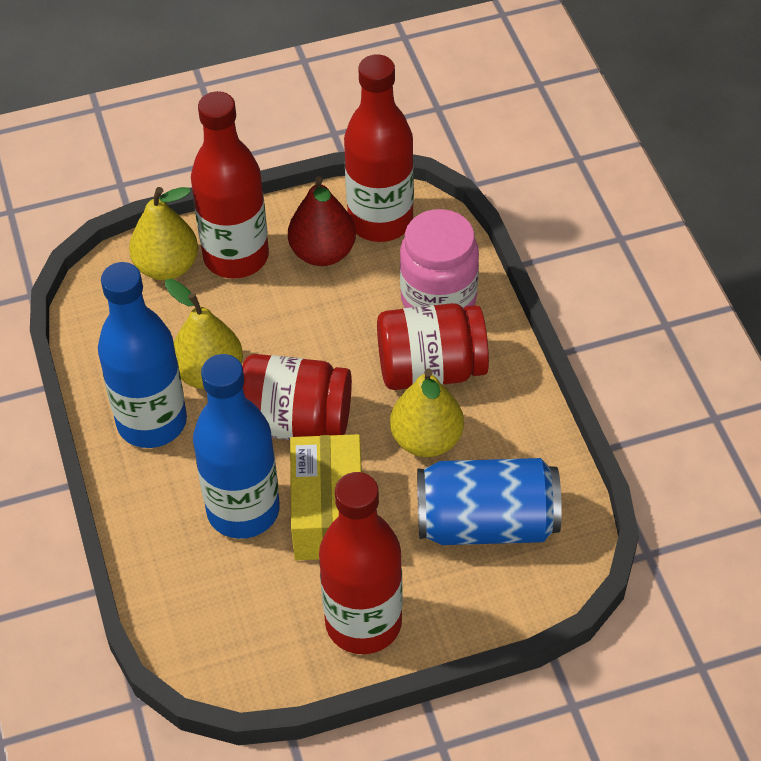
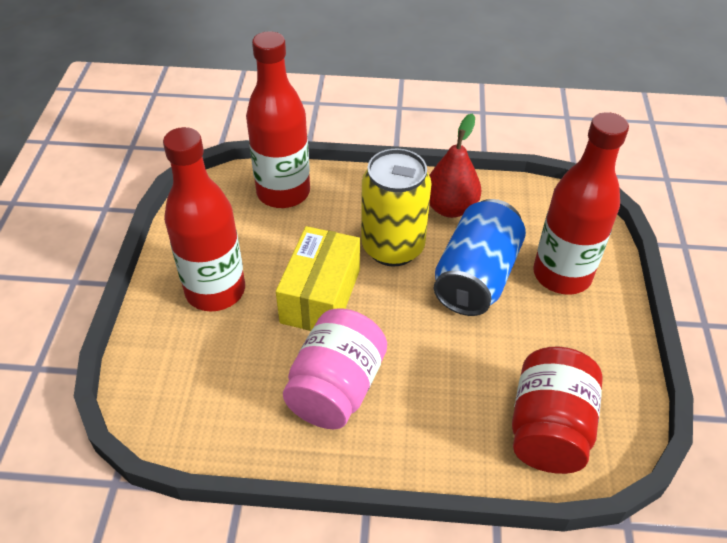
blue bottle: 2 -> 0
red jar: 2 -> 1
yellow can: 0 -> 1
yellow pear: 3 -> 0

